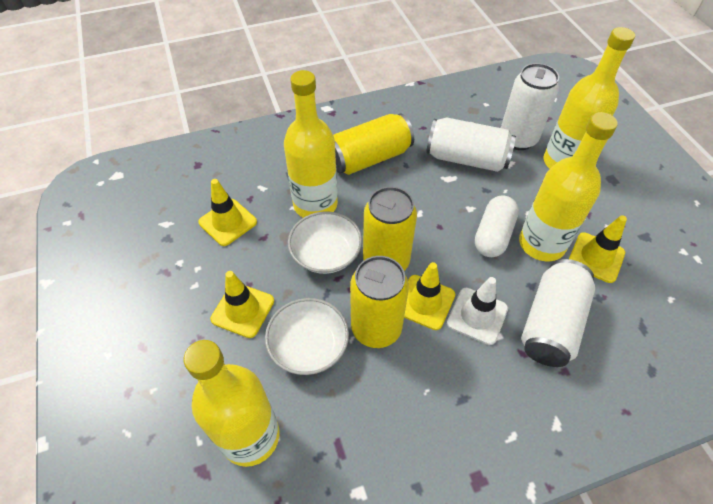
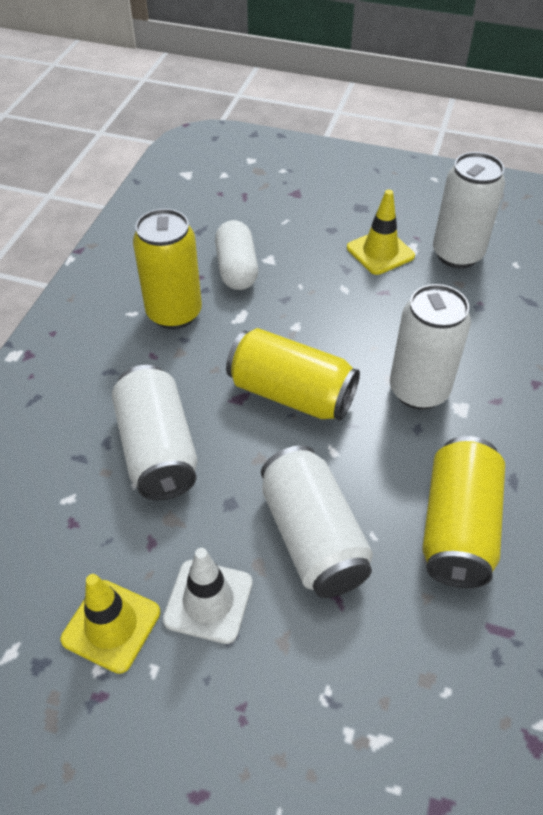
white bowl: 2 -> 0
white can: 3 -> 4
yellow bottle: 4 -> 0
yellow traffic cone: 4 -> 2

